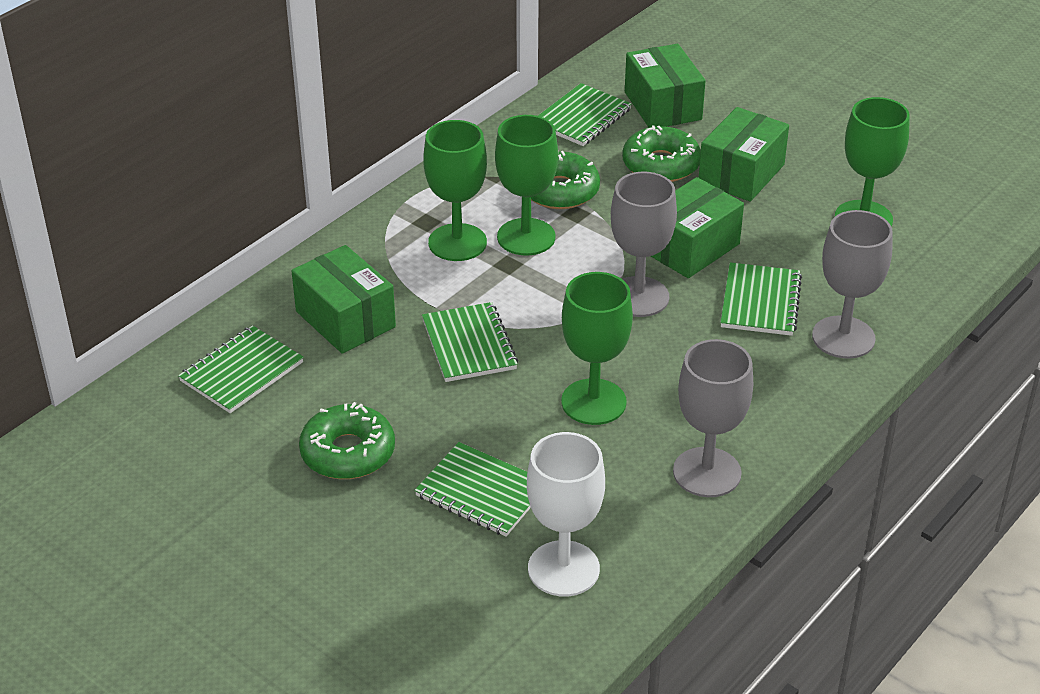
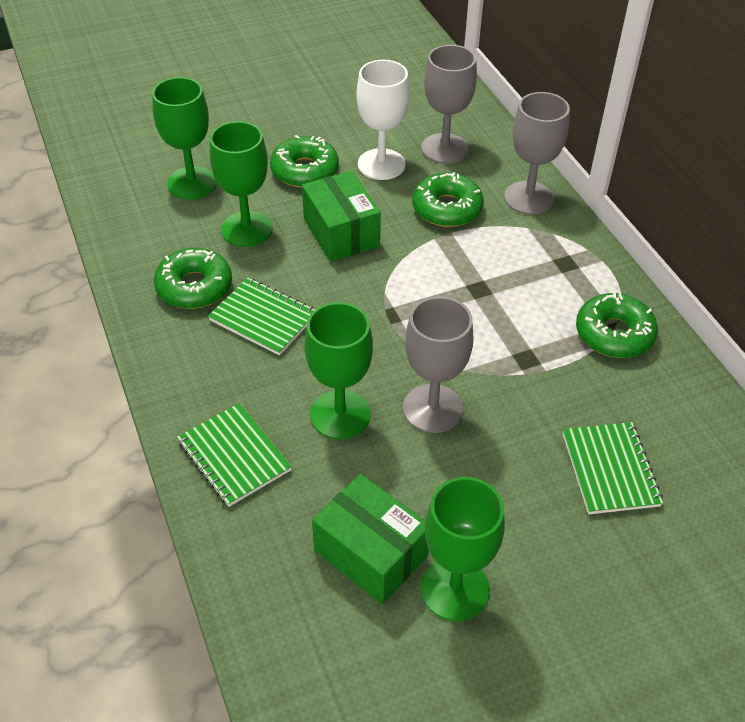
green box: 4 -> 2
green donut: 3 -> 4
green notebook: 5 -> 3

